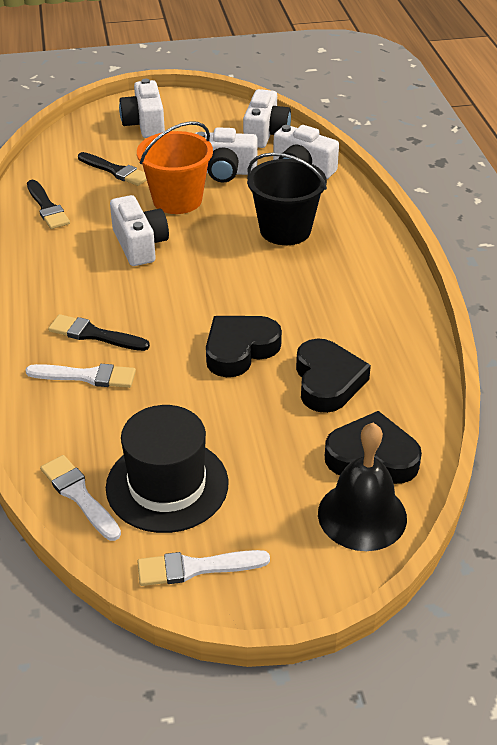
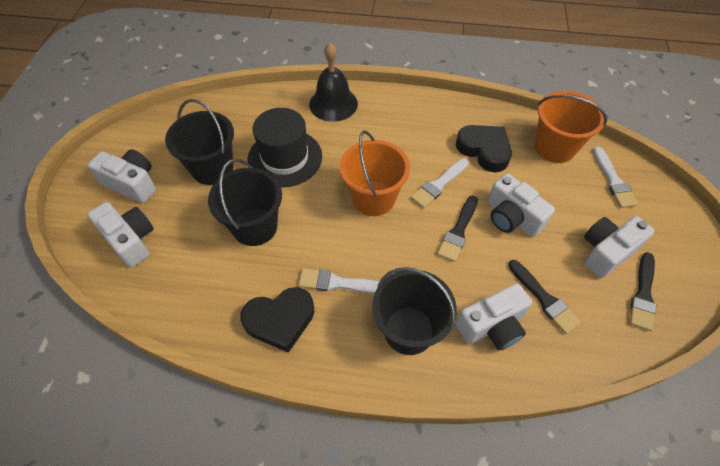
black bucket: 1 -> 3
black heart: 3 -> 2
orange bucket: 1 -> 2

